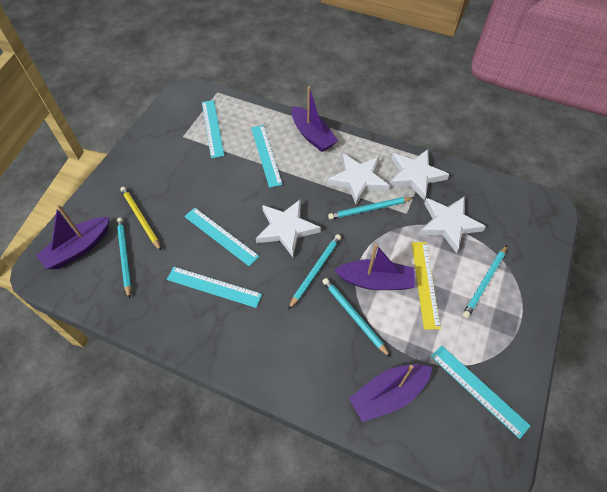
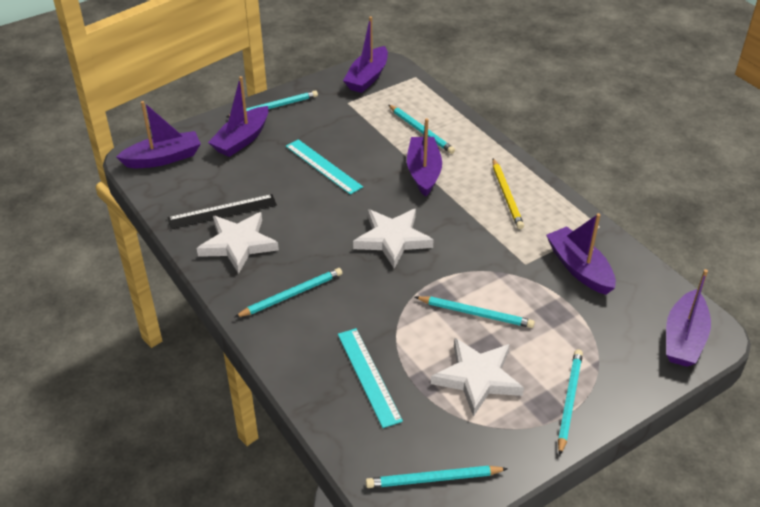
black ruler: 0 -> 1
purple boat: 4 -> 6
turquoise pencil: 5 -> 6
turquoise ruler: 5 -> 2
white star: 4 -> 3
yellow ruler: 1 -> 0

